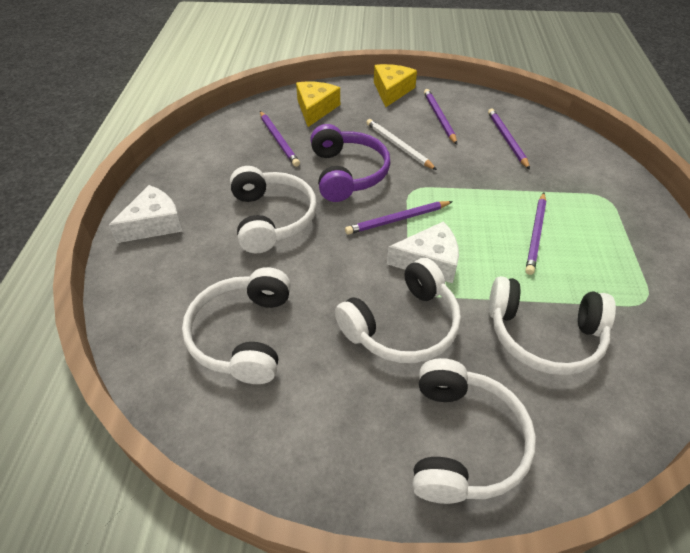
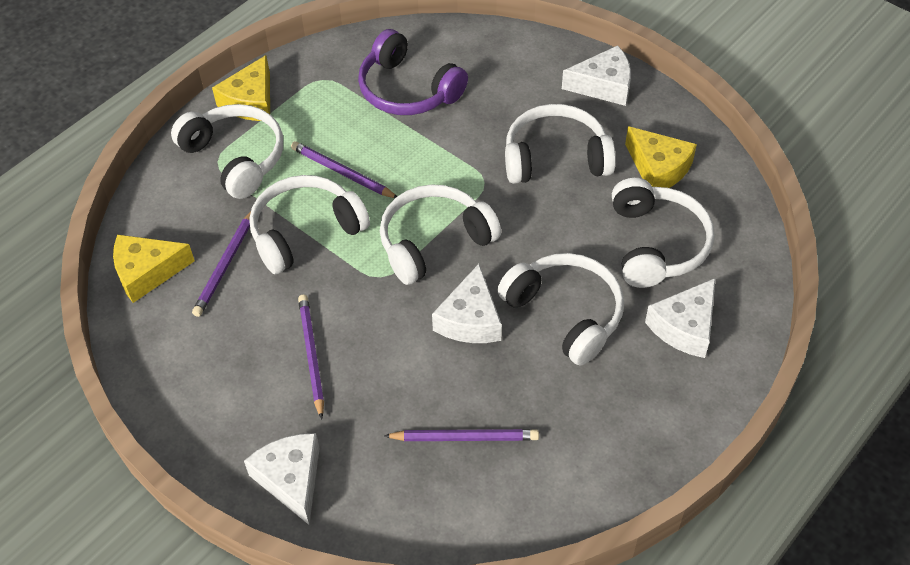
purple pencil: 5 -> 4
white cheese: 2 -> 4
white headphones: 5 -> 6
white pencil: 1 -> 0
yellow cheese: 2 -> 3

